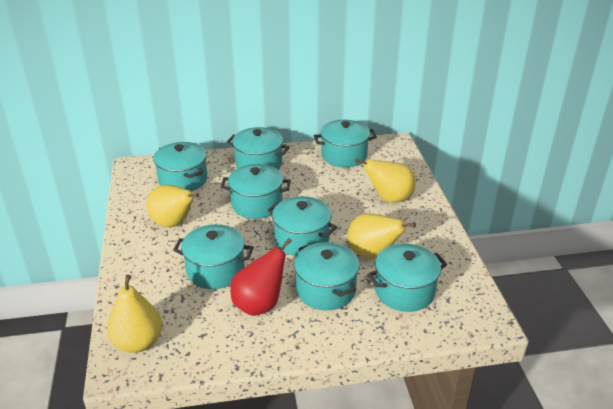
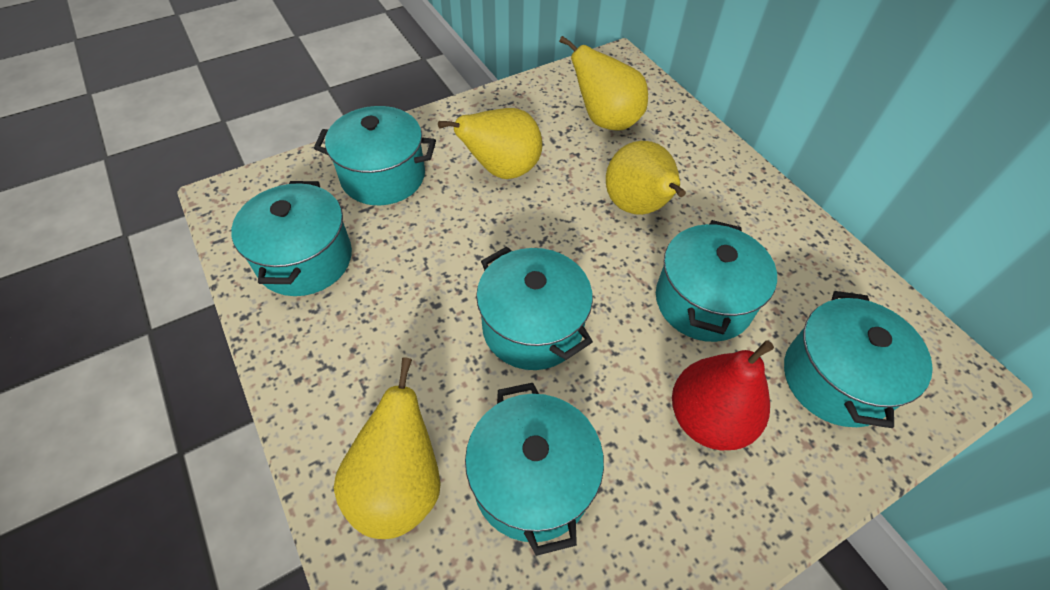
turquoise pot: 8 -> 6

